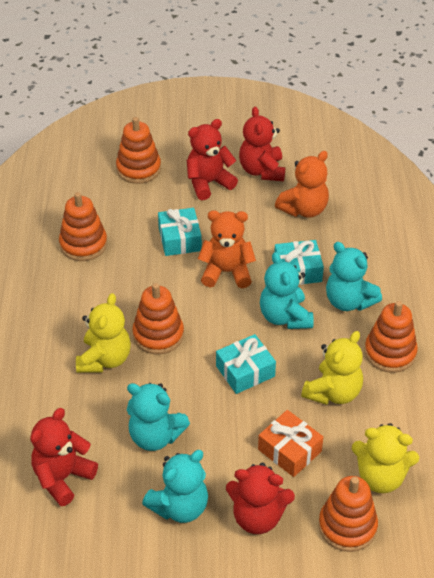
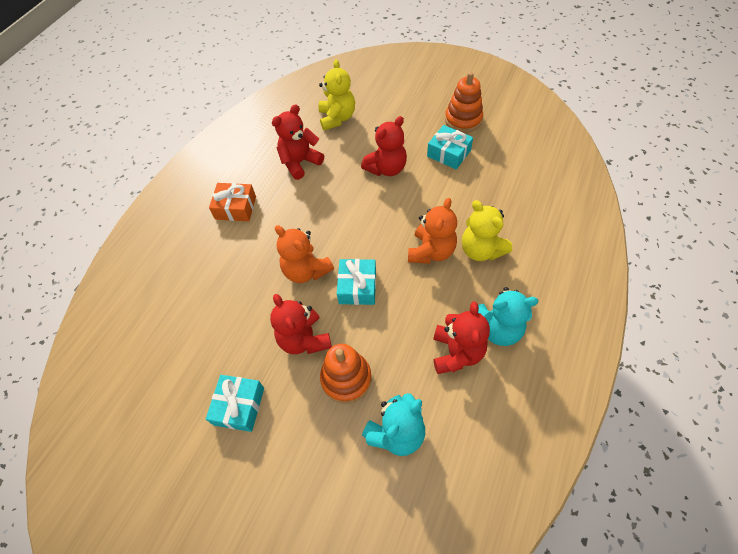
orange stacking toy: 5 -> 2
turquoise teddy bear: 4 -> 2
yellow teddy bear: 3 -> 2

